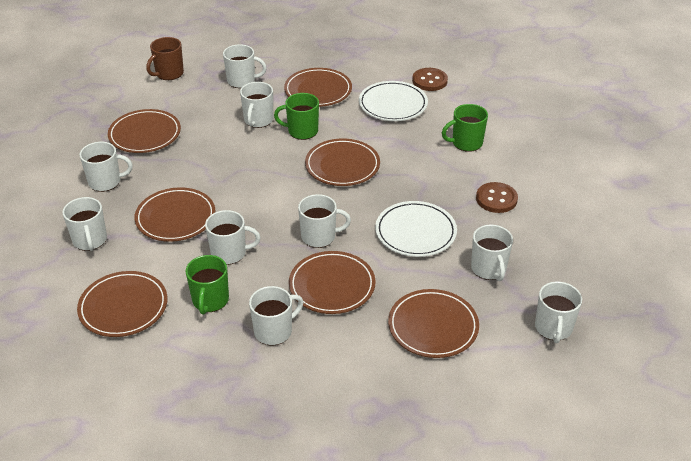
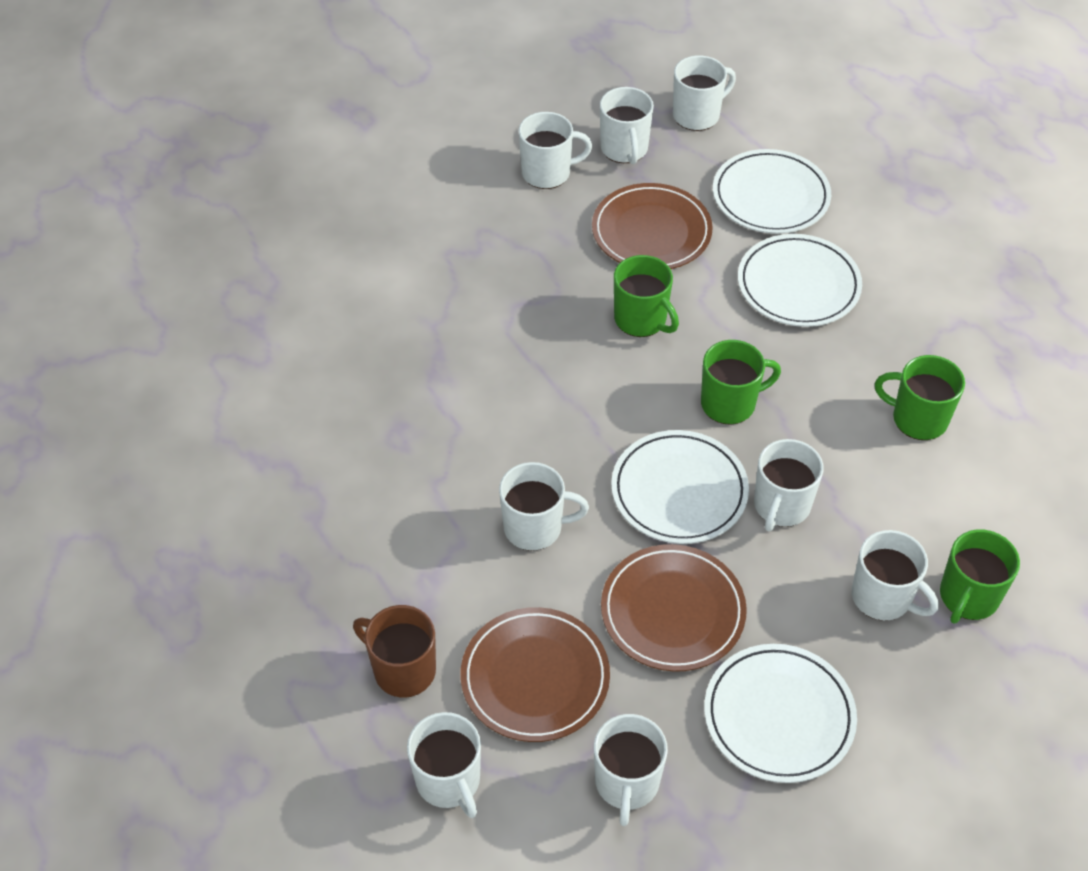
brown button: 2 -> 0
brown plate: 7 -> 3
green mug: 3 -> 4
white mug: 9 -> 8
white plate: 2 -> 4

